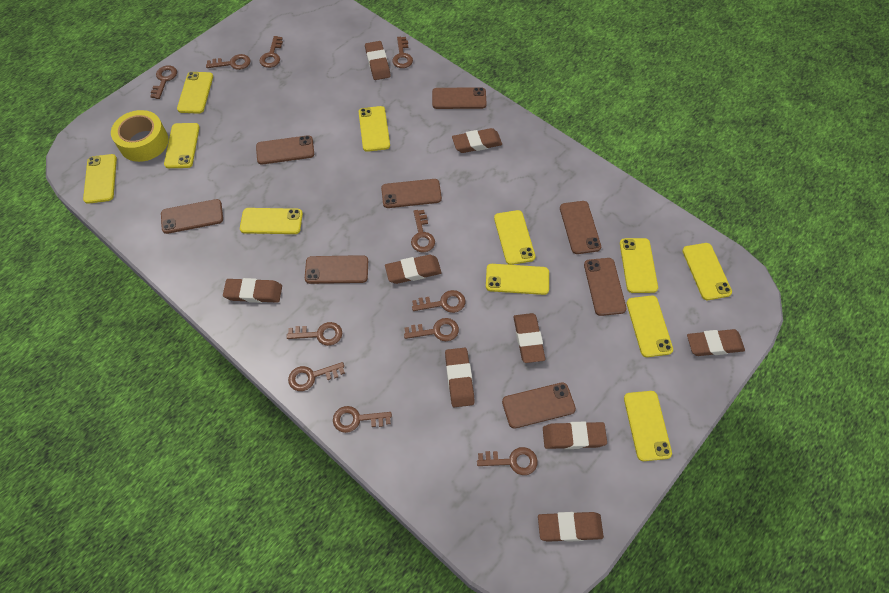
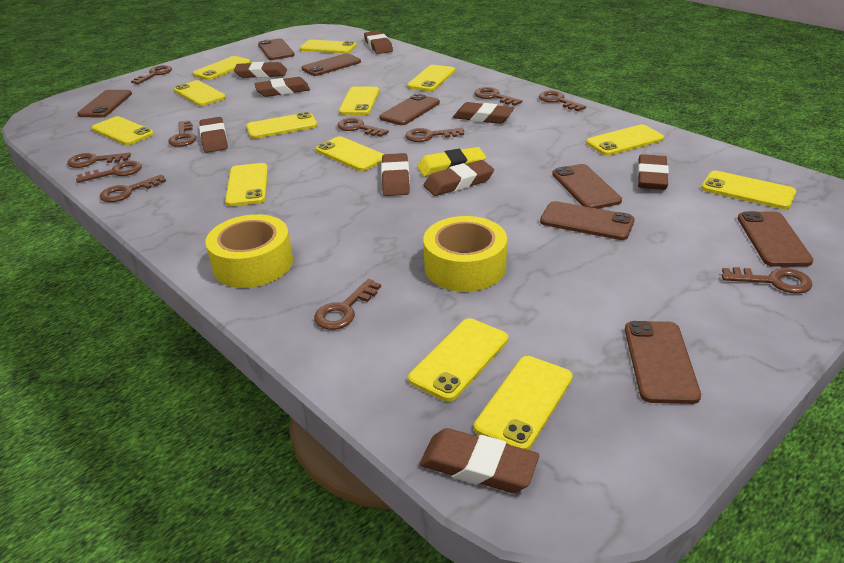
yellow eraser: 0 -> 1
yellow phone: 11 -> 13
yellow tape: 1 -> 2

